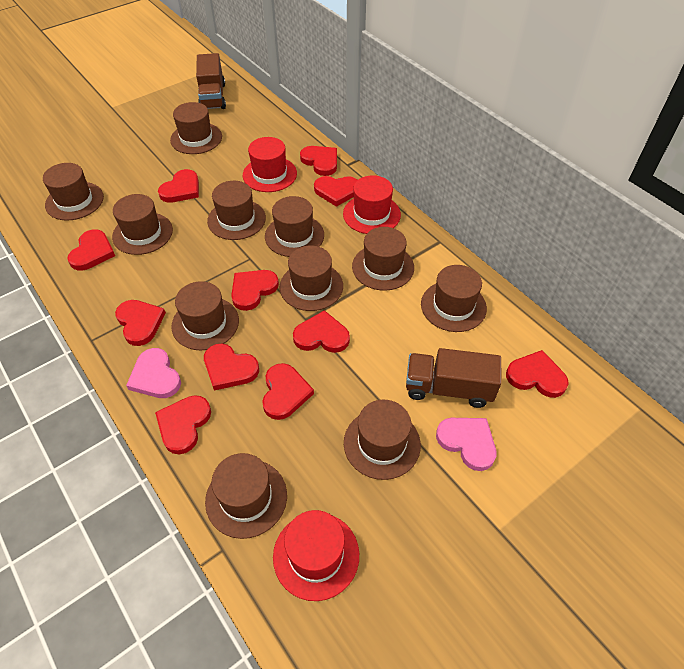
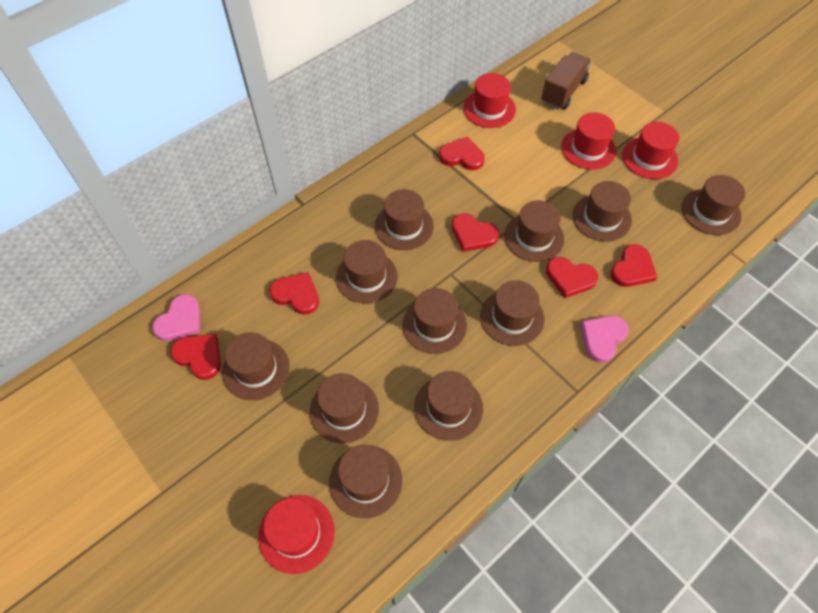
brown truck: 2 -> 1
red hat: 3 -> 4
red heart: 11 -> 6

